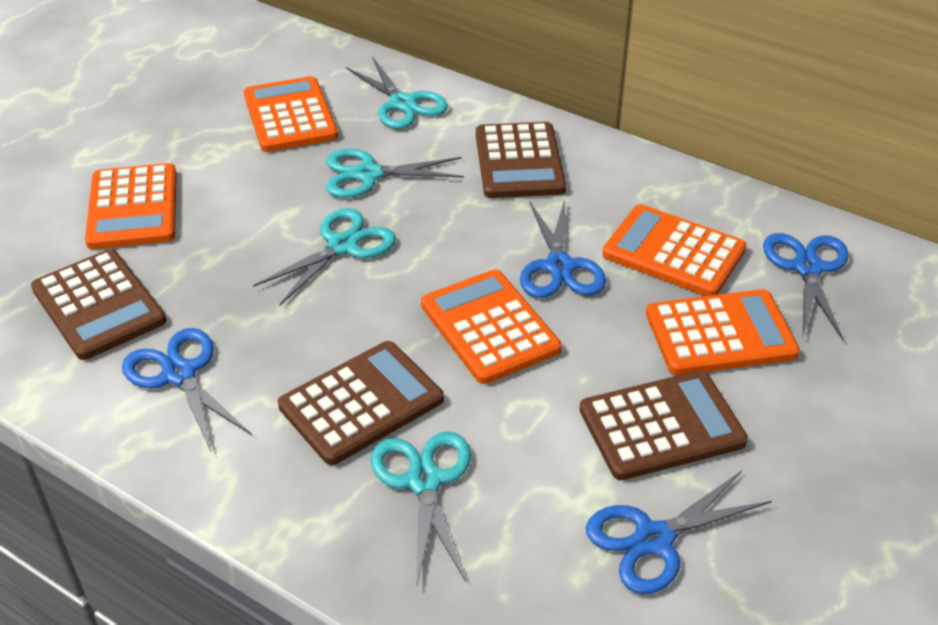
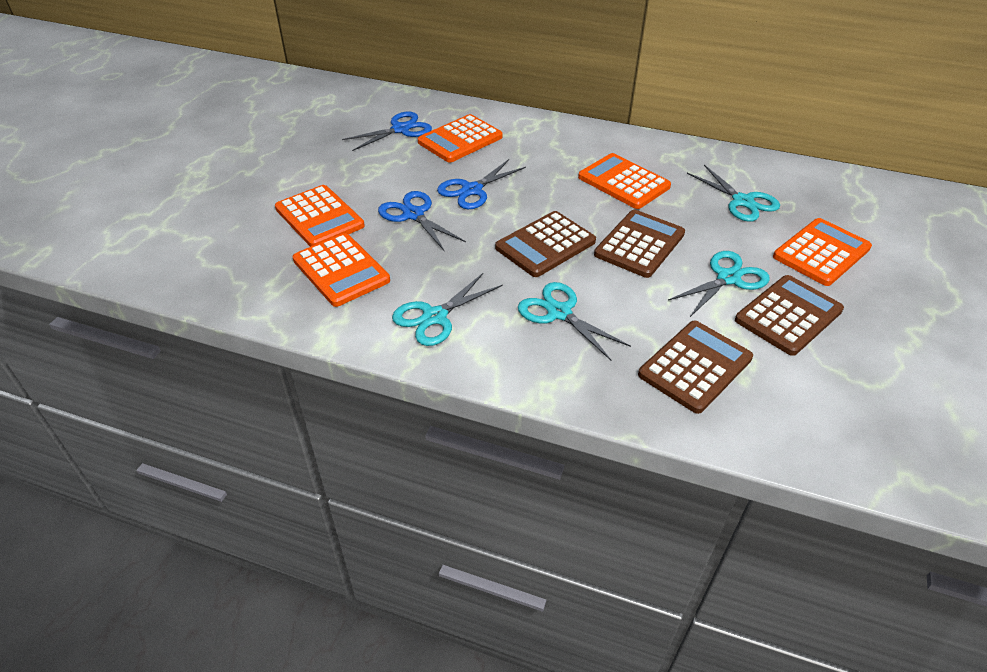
blue scissors: 4 -> 3

